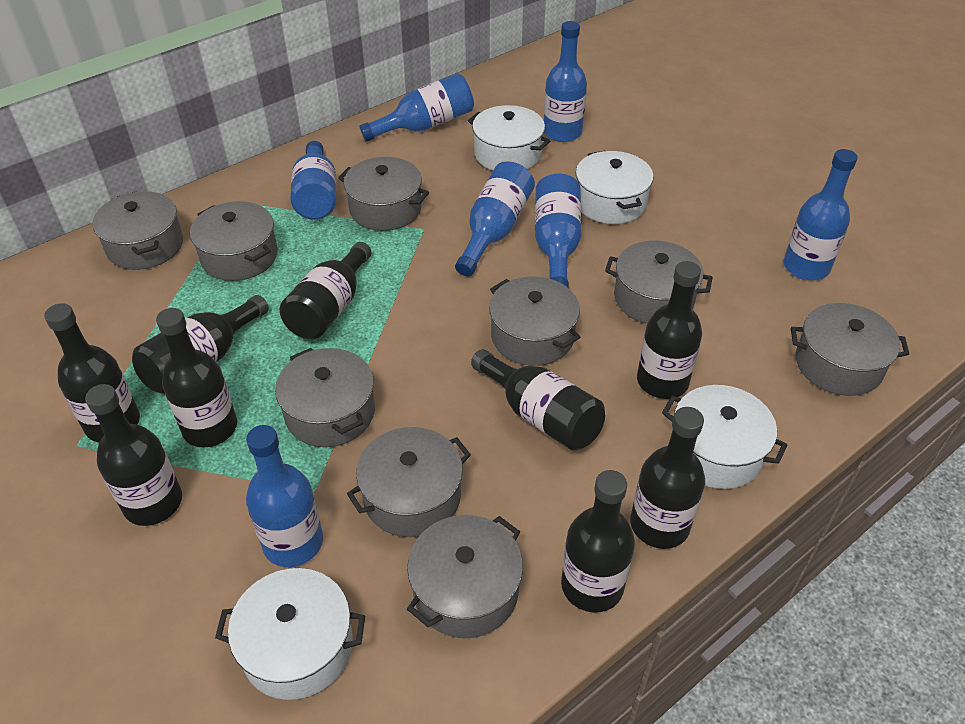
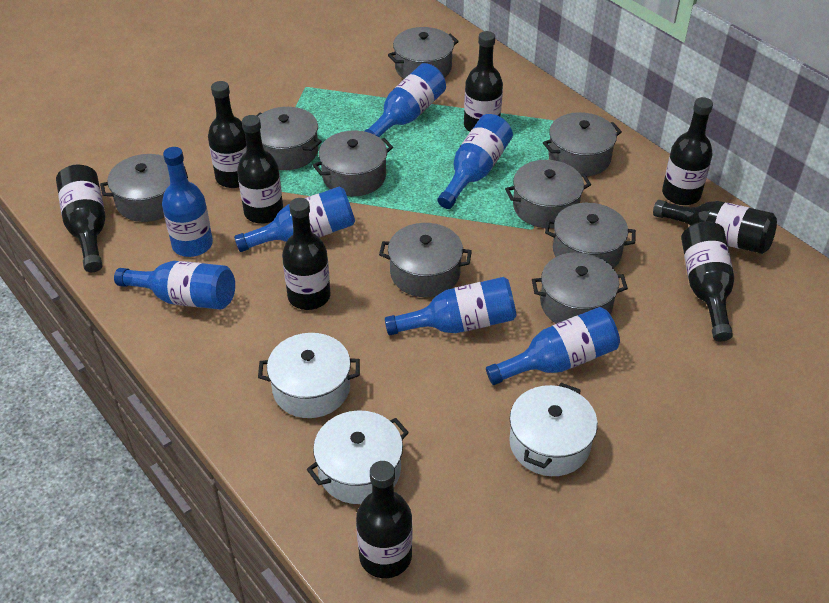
white pot: 4 -> 3

